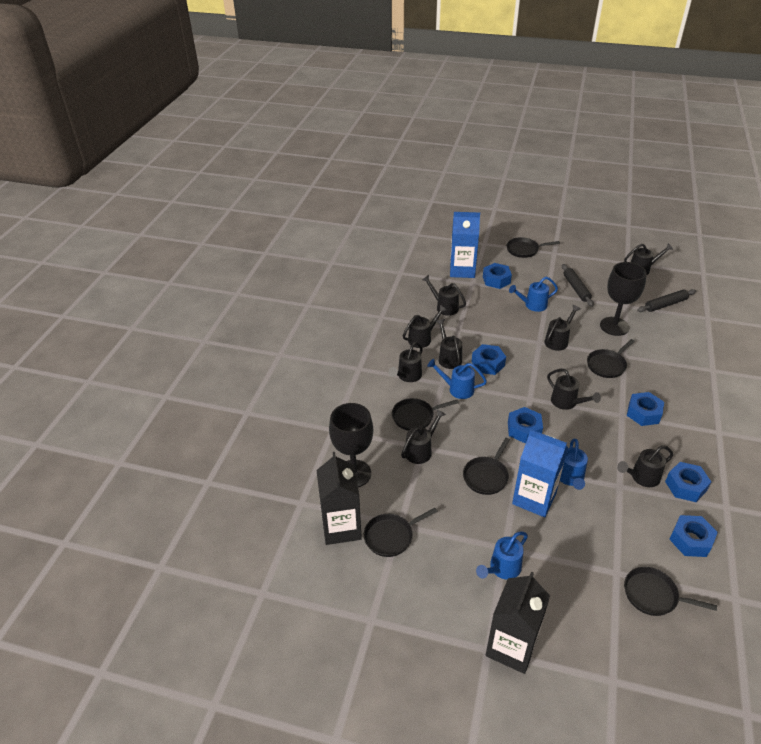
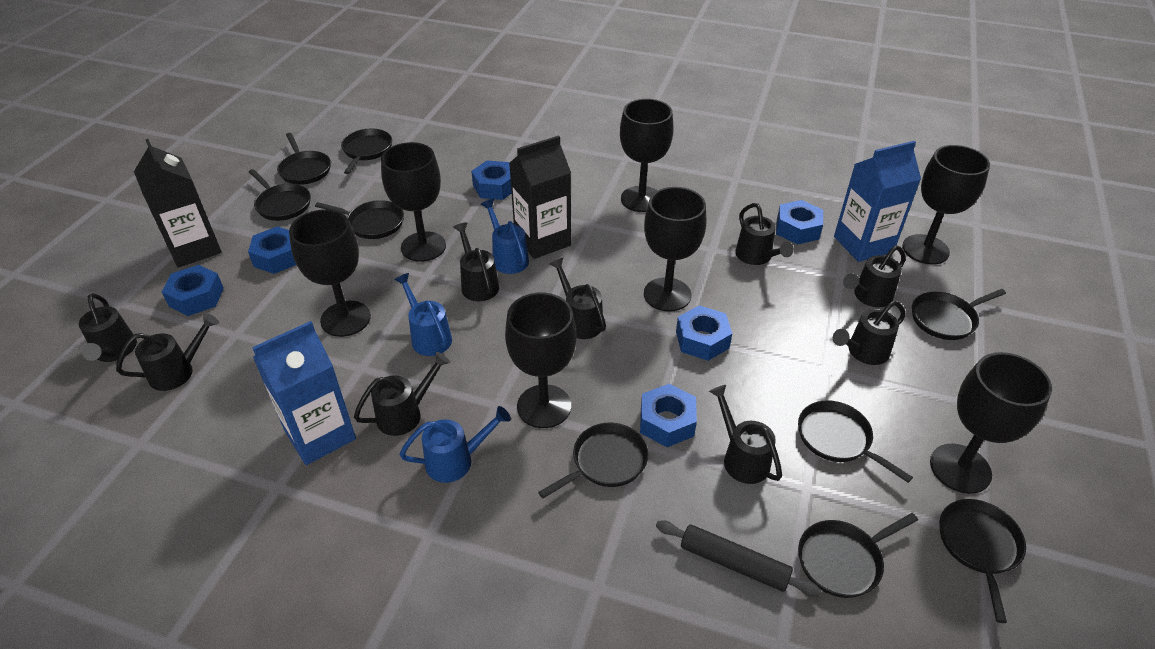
black goblet: 2 -> 7
black pan: 6 -> 9
black rolling pin: 2 -> 1
blue watering can: 4 -> 3

